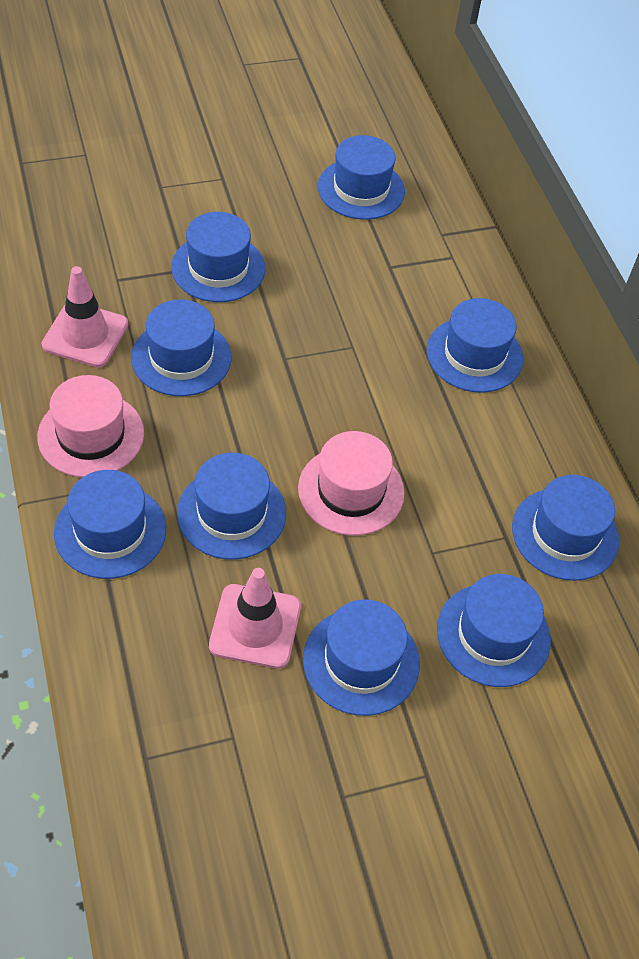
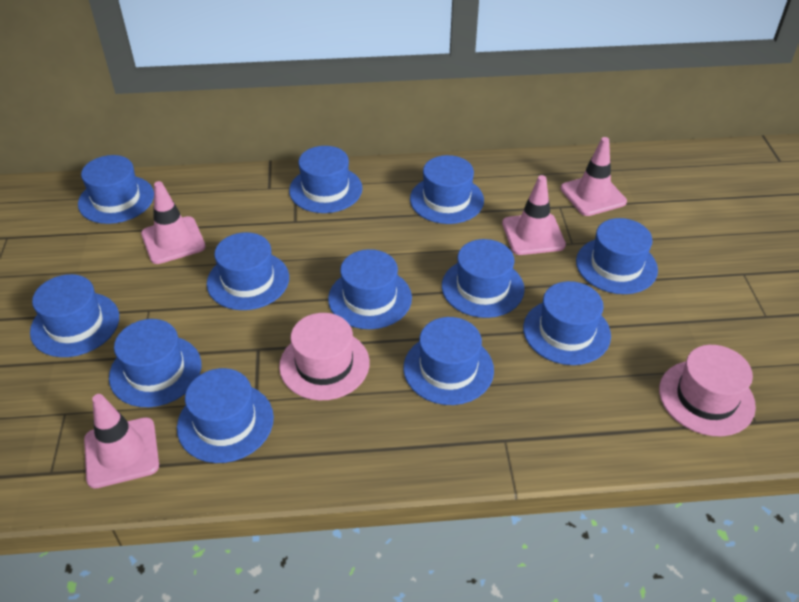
blue hat: 9 -> 12
pink traffic cone: 2 -> 4

